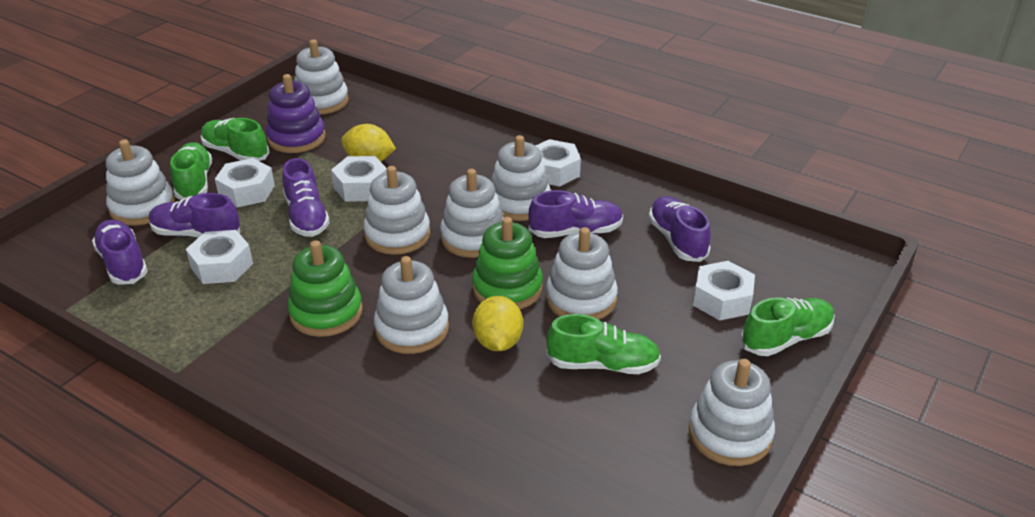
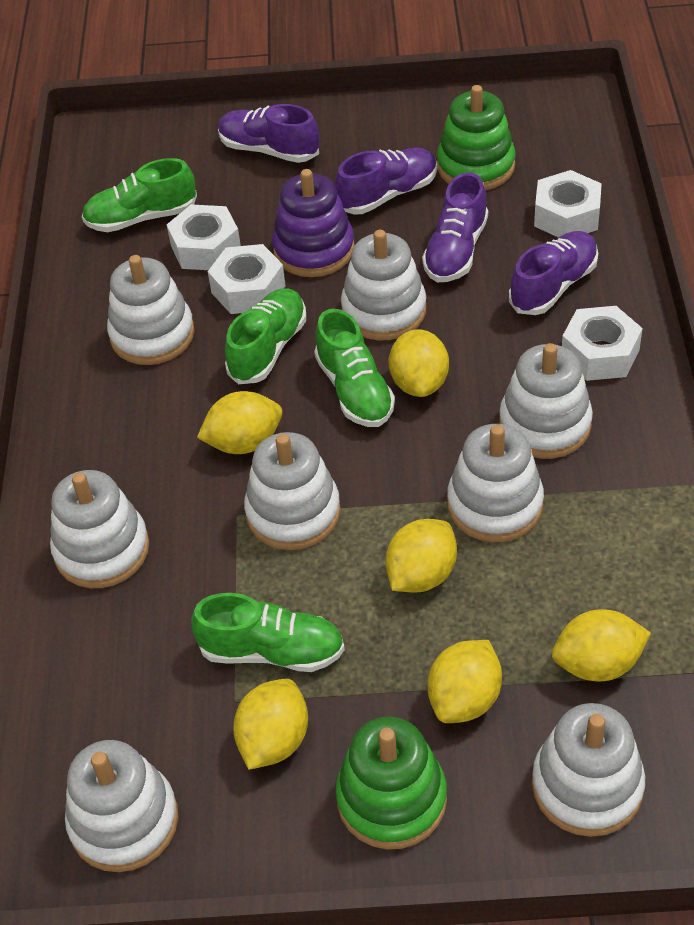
purple shoe: 5 -> 4
white nut: 5 -> 4
yellow lemon: 2 -> 6

